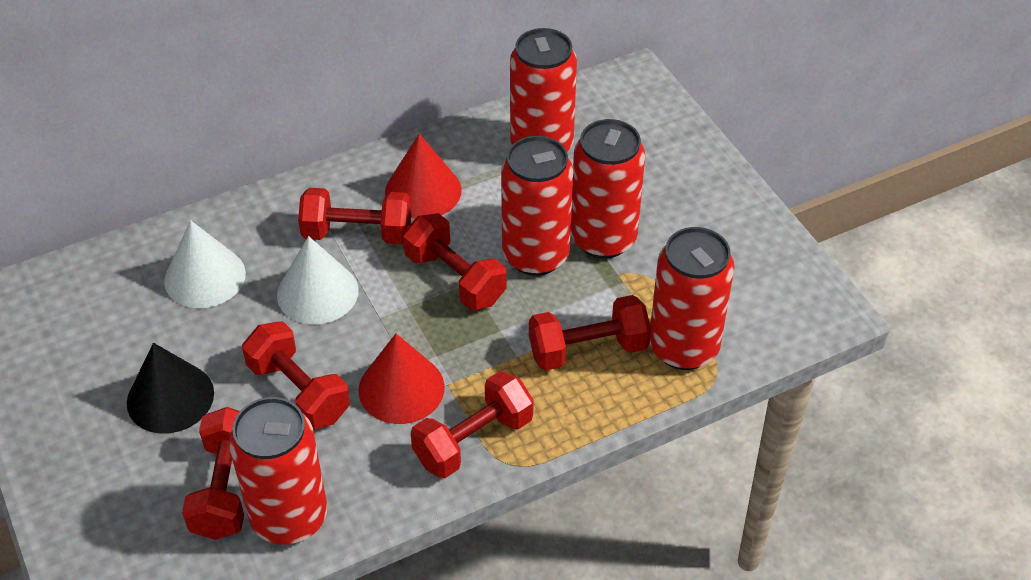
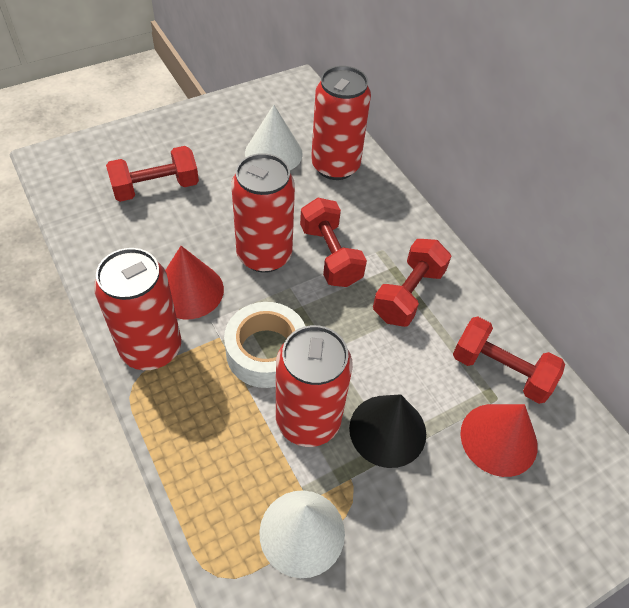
red can: 5 -> 4
red dumbbell: 6 -> 4
white tape: 0 -> 1

